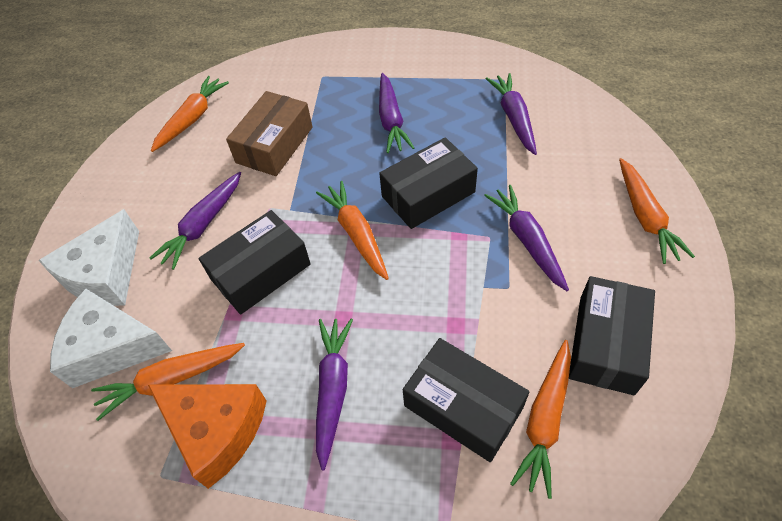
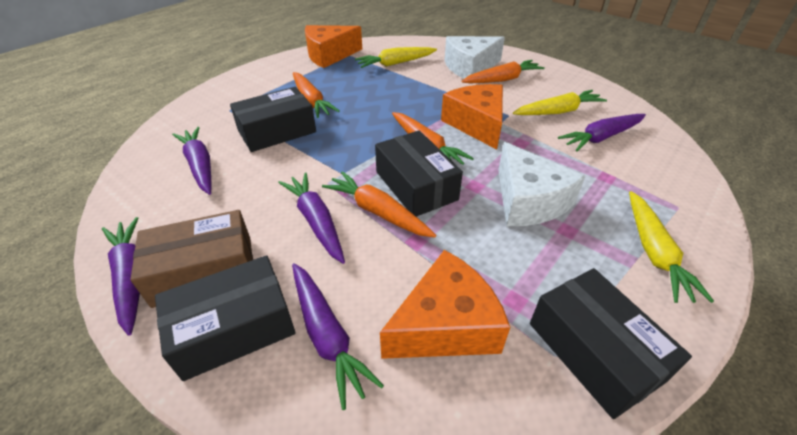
orange carrot: 5 -> 4
orange cheese: 1 -> 3
yellow carrot: 0 -> 3

